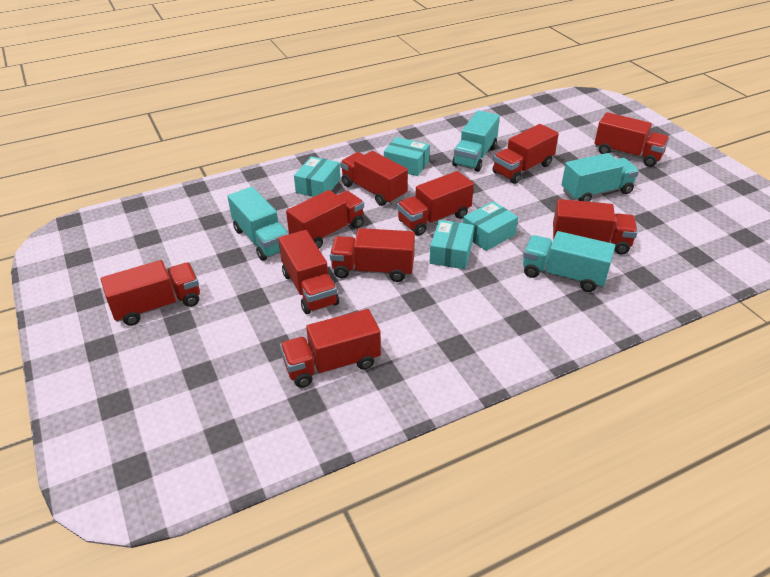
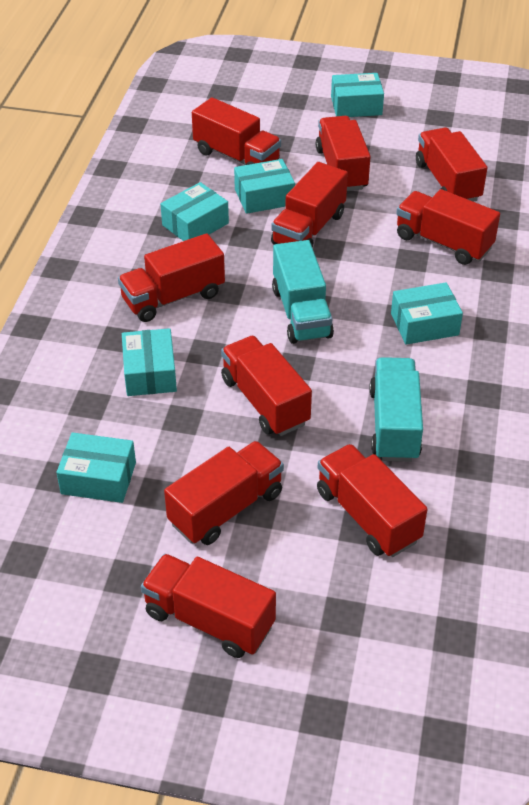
turquoise box: 4 -> 6
turquoise truck: 4 -> 2

